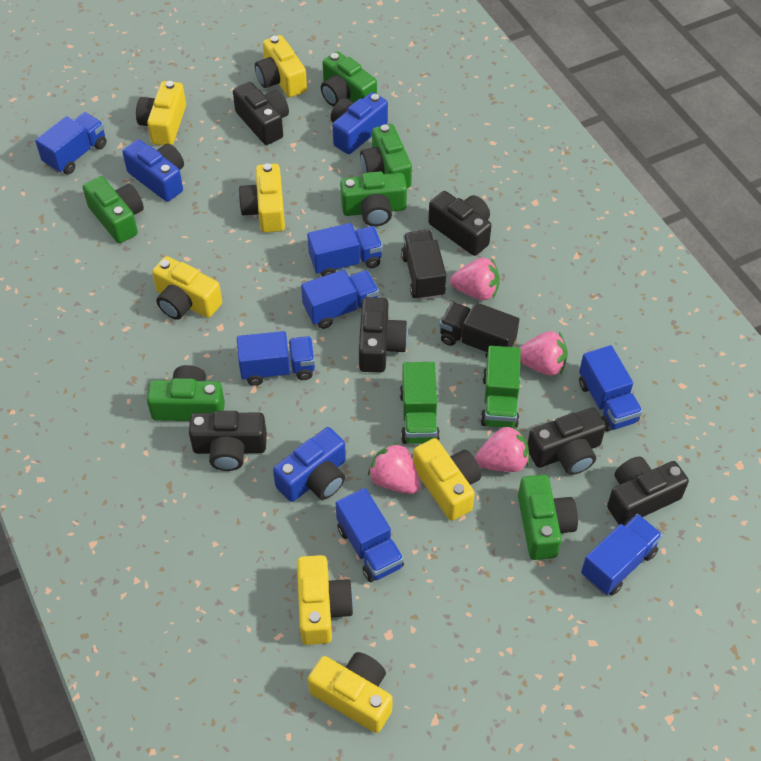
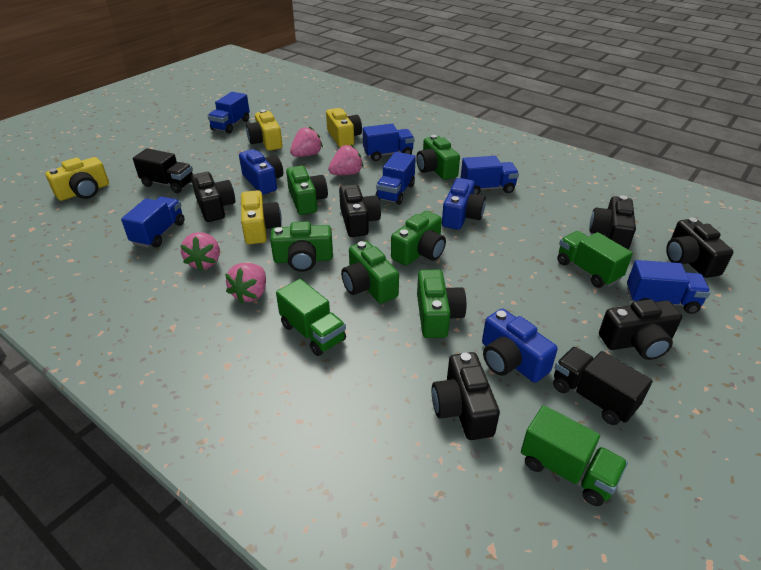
blue truck: 7 -> 6
green truck: 2 -> 3
yellow camera: 7 -> 4

